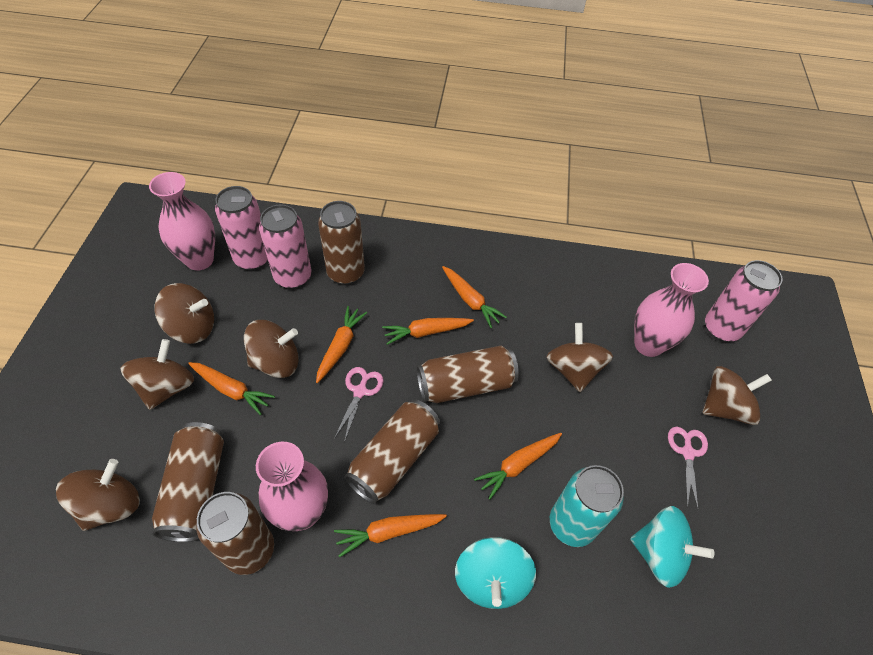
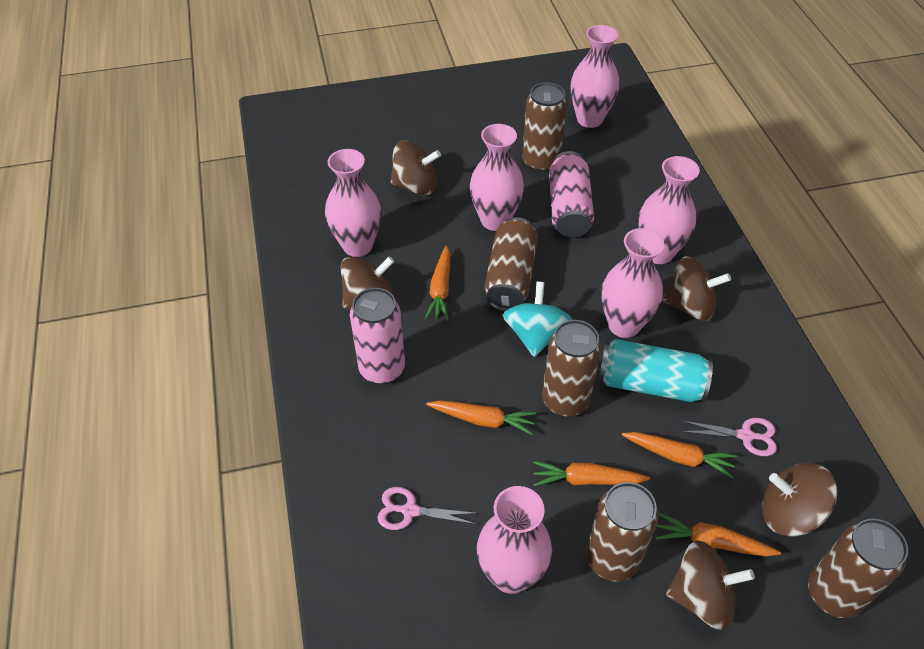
brown spinning top: 6 -> 5
orange carrot: 6 -> 5
pink can: 3 -> 2
pink vase: 3 -> 6
turquoise spinning top: 2 -> 1

